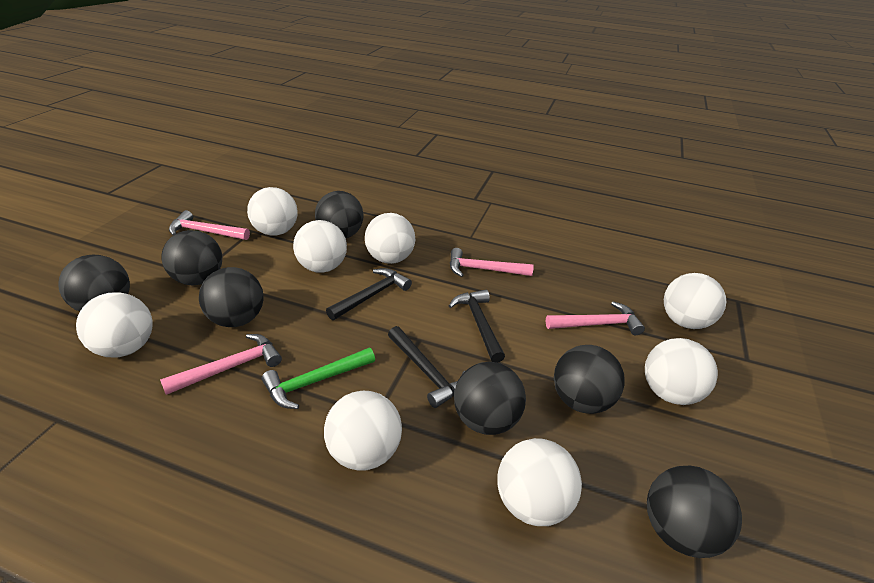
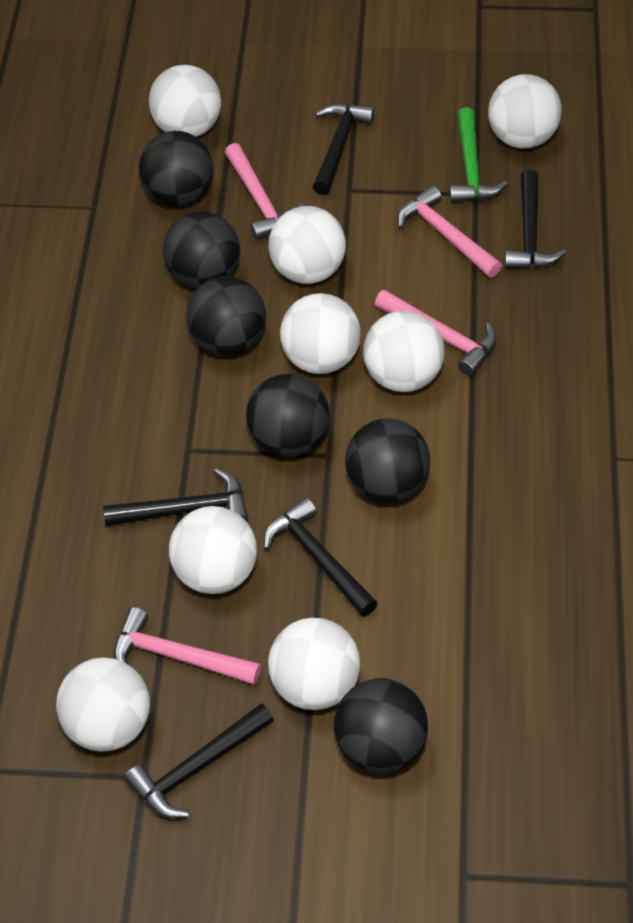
black ball: 7 -> 6
black hammer: 3 -> 5

